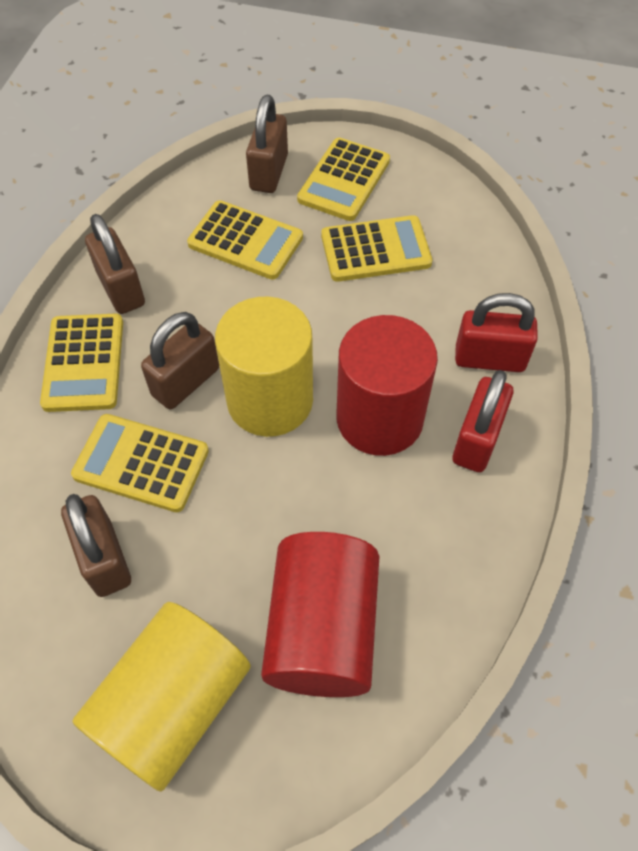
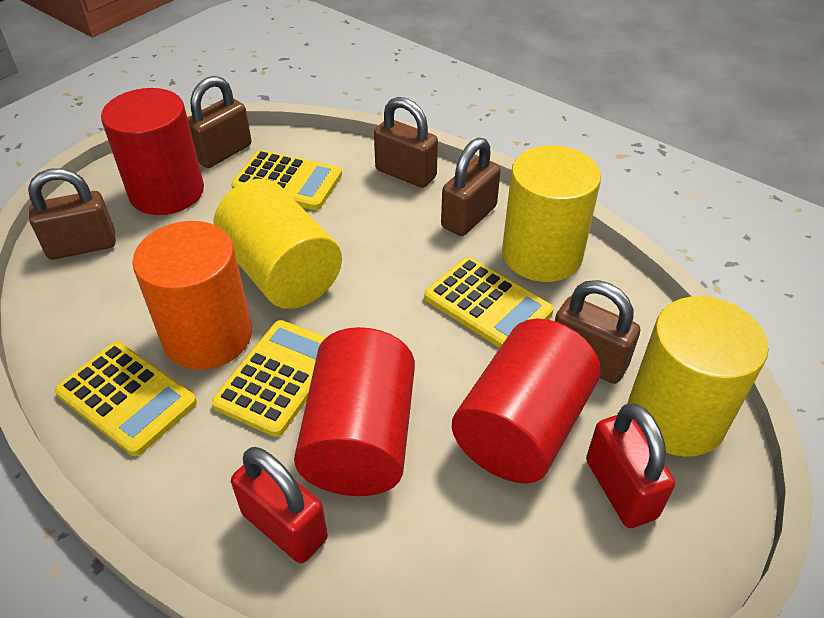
brown padlock: 4 -> 5
orange cylinder: 0 -> 1
red cylinder: 2 -> 3
yellow calculator: 5 -> 4
yellow cylinder: 2 -> 3

